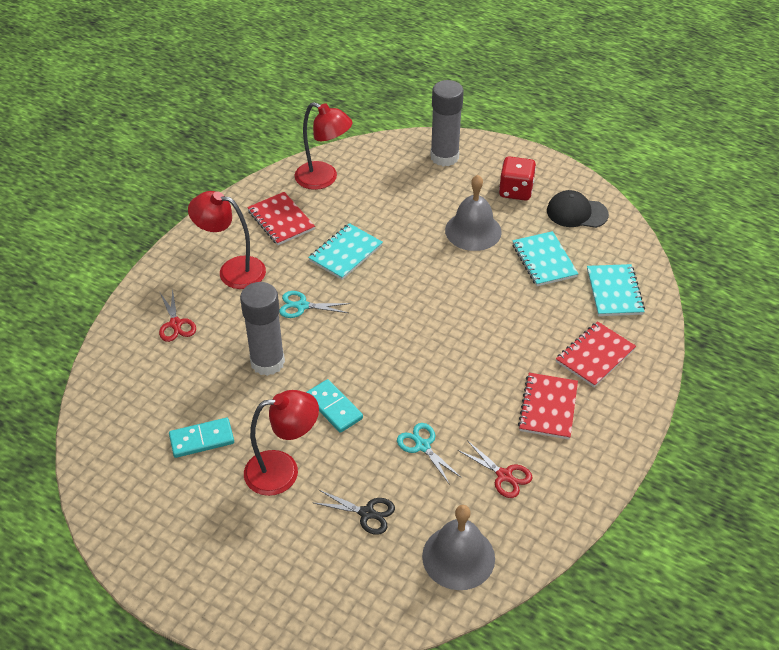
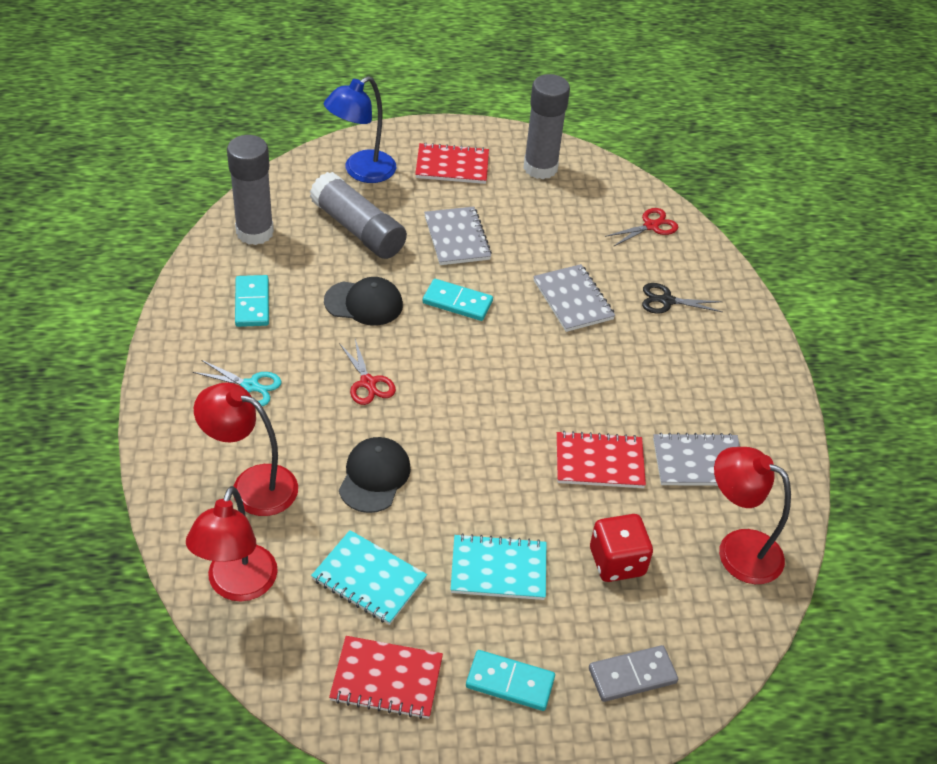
black cap: 1 -> 2
blue lamp: 0 -> 1
grey bell: 2 -> 0
grey domino: 0 -> 1
grey glue stick: 2 -> 3
grey notebook: 0 -> 3
turquoise domino: 2 -> 3
turquoise notebook: 3 -> 2
turquoise scissors: 2 -> 1

